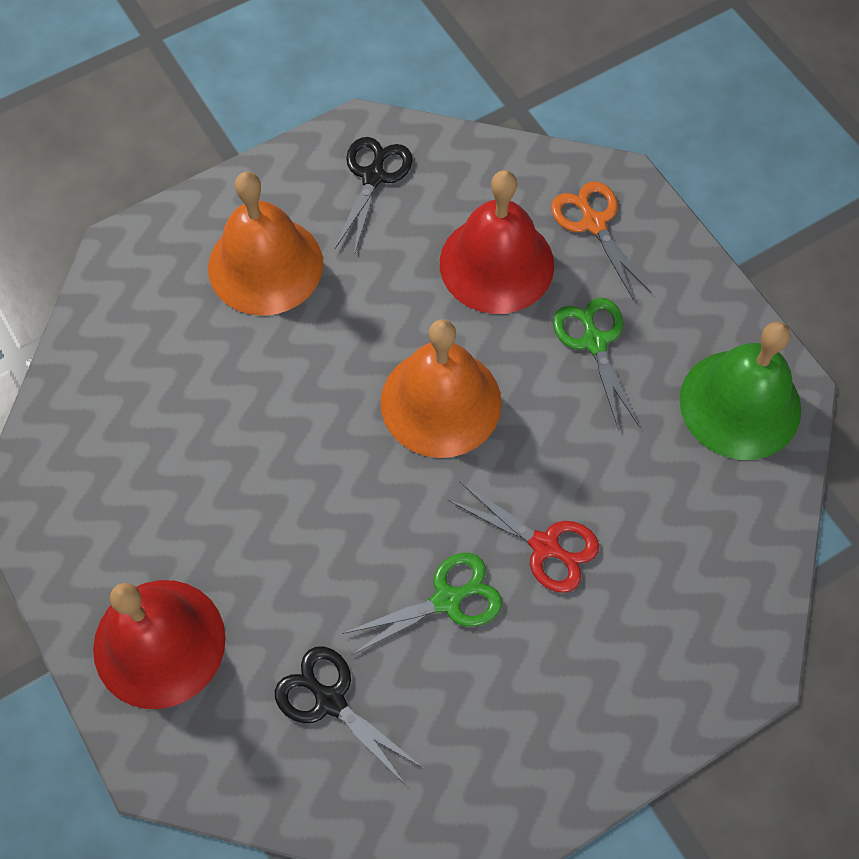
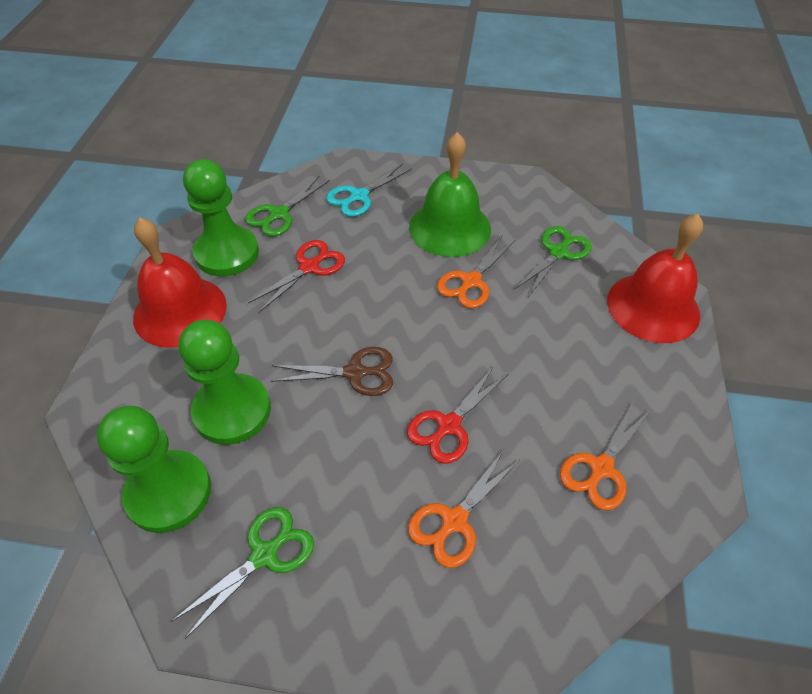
black scissors: 2 -> 0
brown scissors: 0 -> 1
green pawn: 0 -> 3
green scissors: 2 -> 3
orange bell: 2 -> 0
orange scissors: 1 -> 3
red scissors: 1 -> 2
turquoise scissors: 0 -> 1

